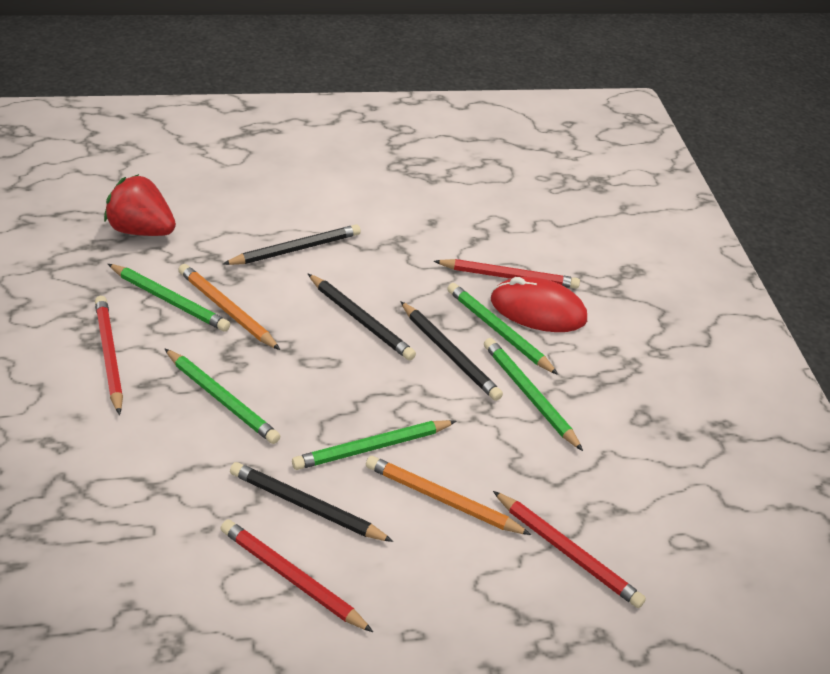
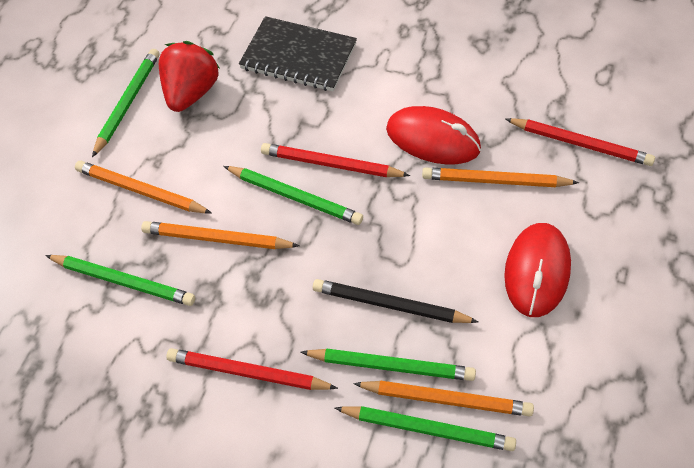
black notebook: 0 -> 1
black pencil: 4 -> 1
orange pencil: 2 -> 4
red mouse: 1 -> 2
red pencil: 4 -> 3

